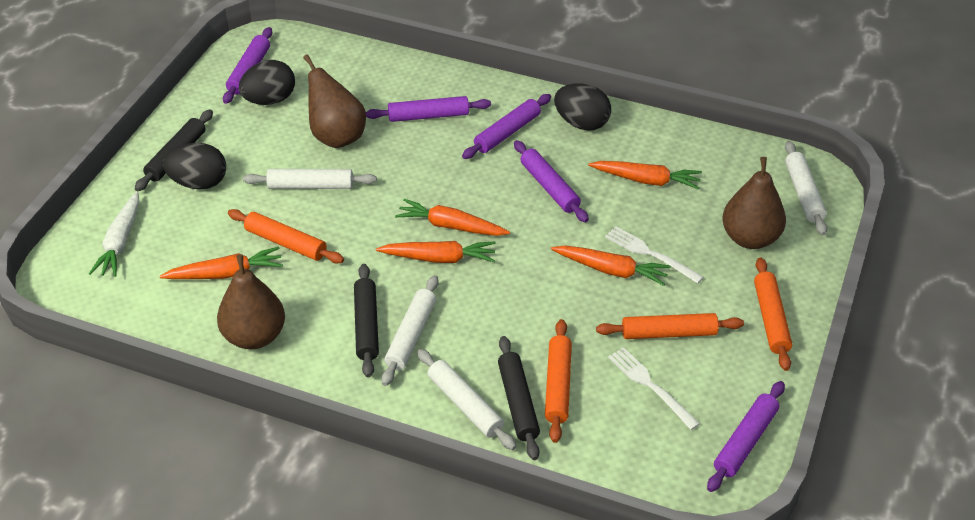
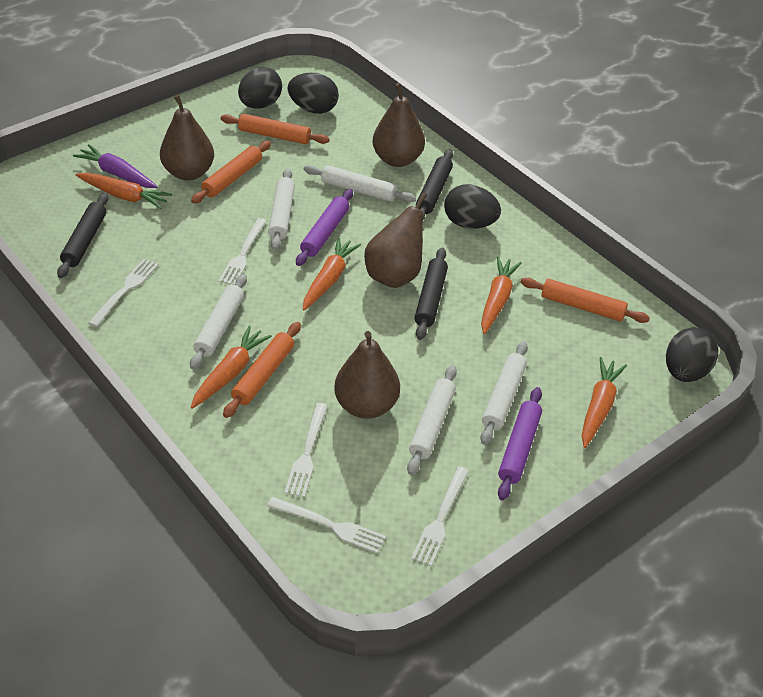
black egg: 3 -> 4
brown pear: 3 -> 4
purple carrot: 0 -> 1
purple rolling pin: 5 -> 2
white carrot: 1 -> 0
white fork: 2 -> 5
white rolling pin: 4 -> 5

